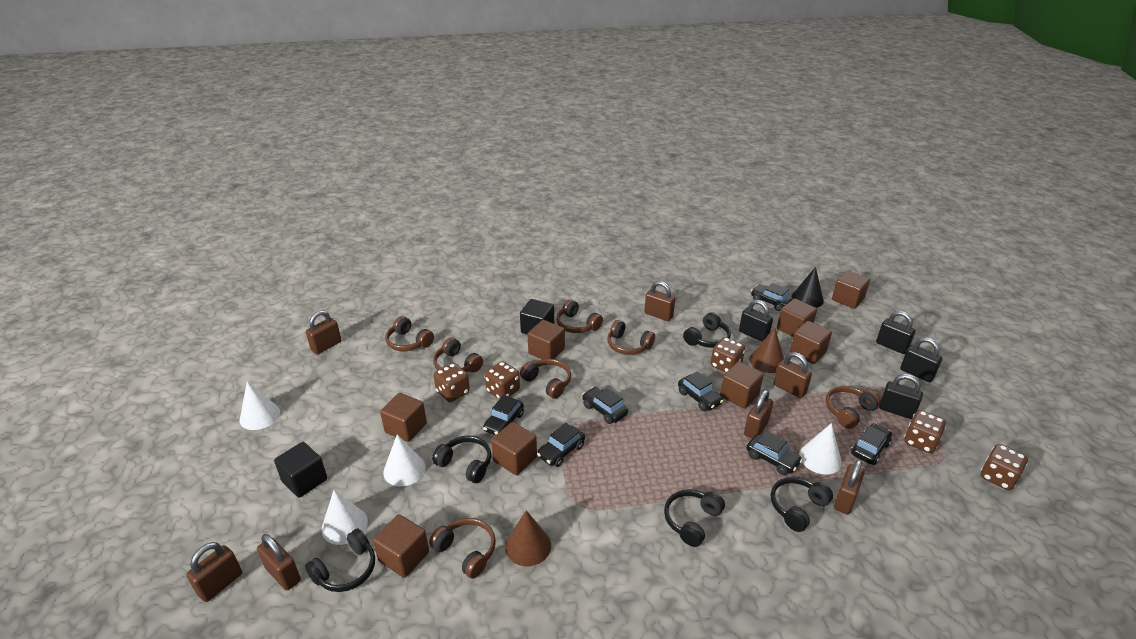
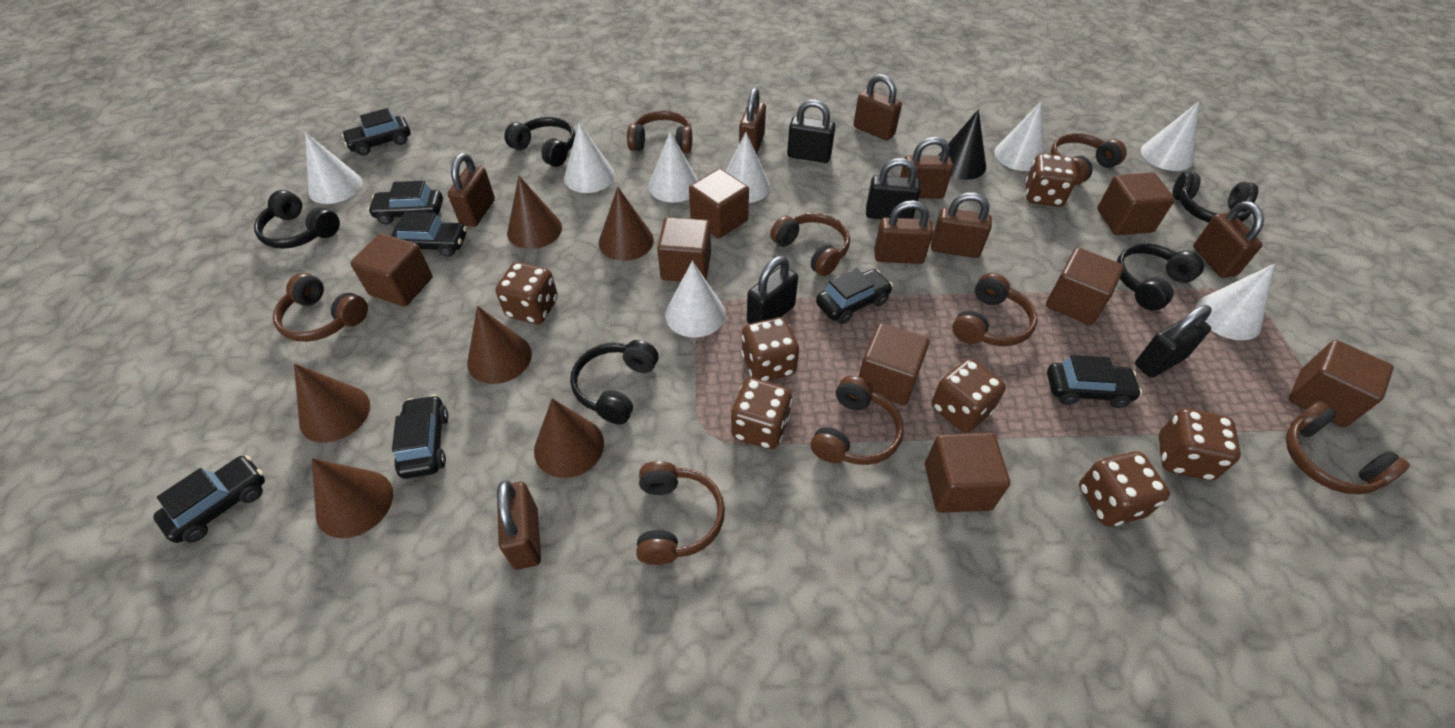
black cube: 2 -> 0
brown cone: 2 -> 6
brown dice: 5 -> 7
brown headphones: 7 -> 8
brown padlock: 7 -> 8
white cone: 4 -> 8

